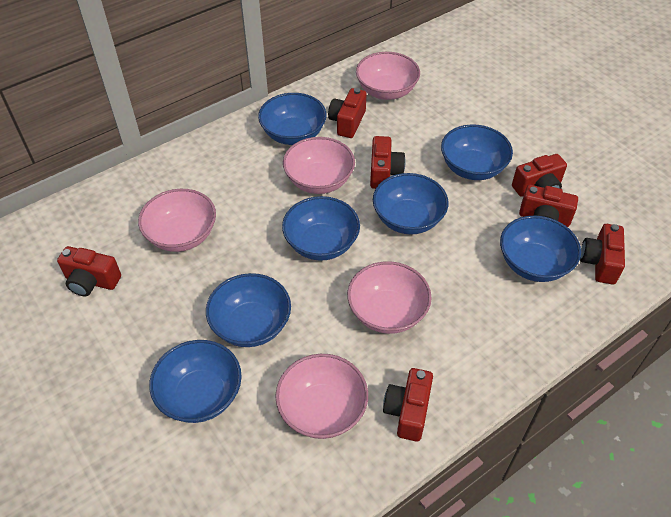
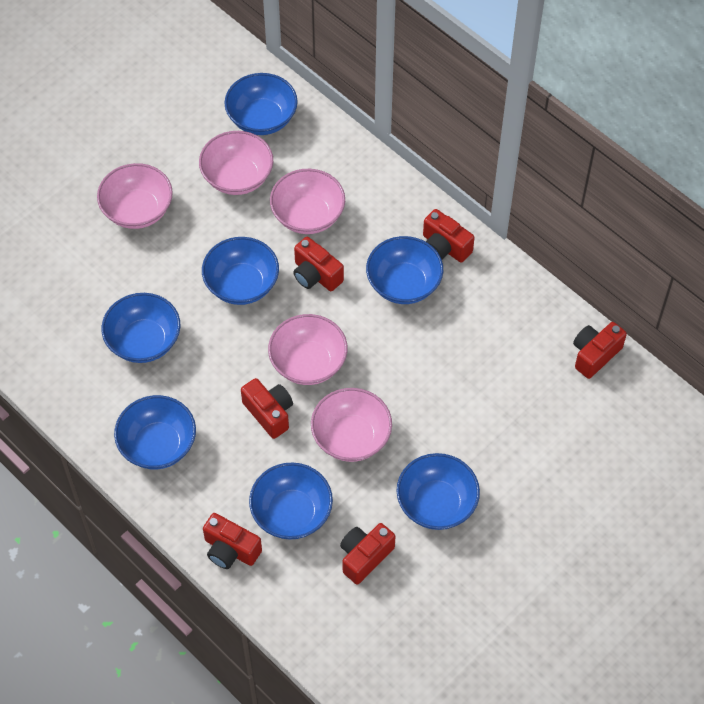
red camera: 7 -> 6

